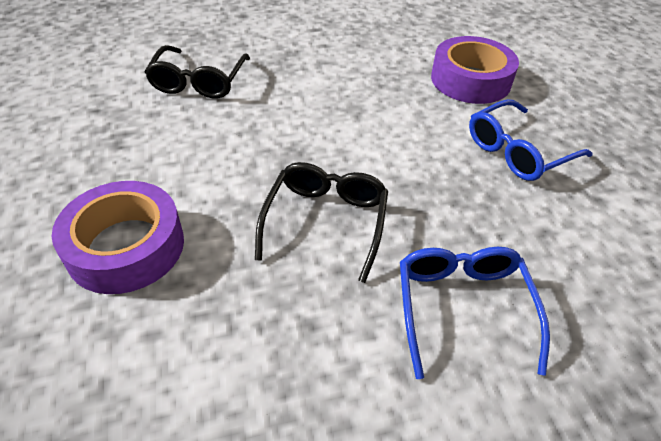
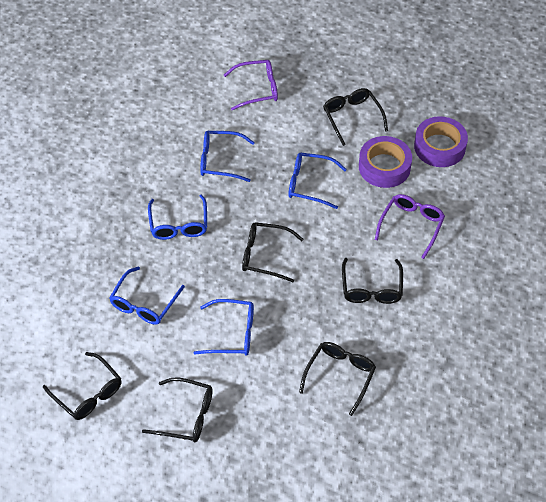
black glasses: 2 -> 6
blue glasses: 2 -> 5
purple glasses: 0 -> 2

